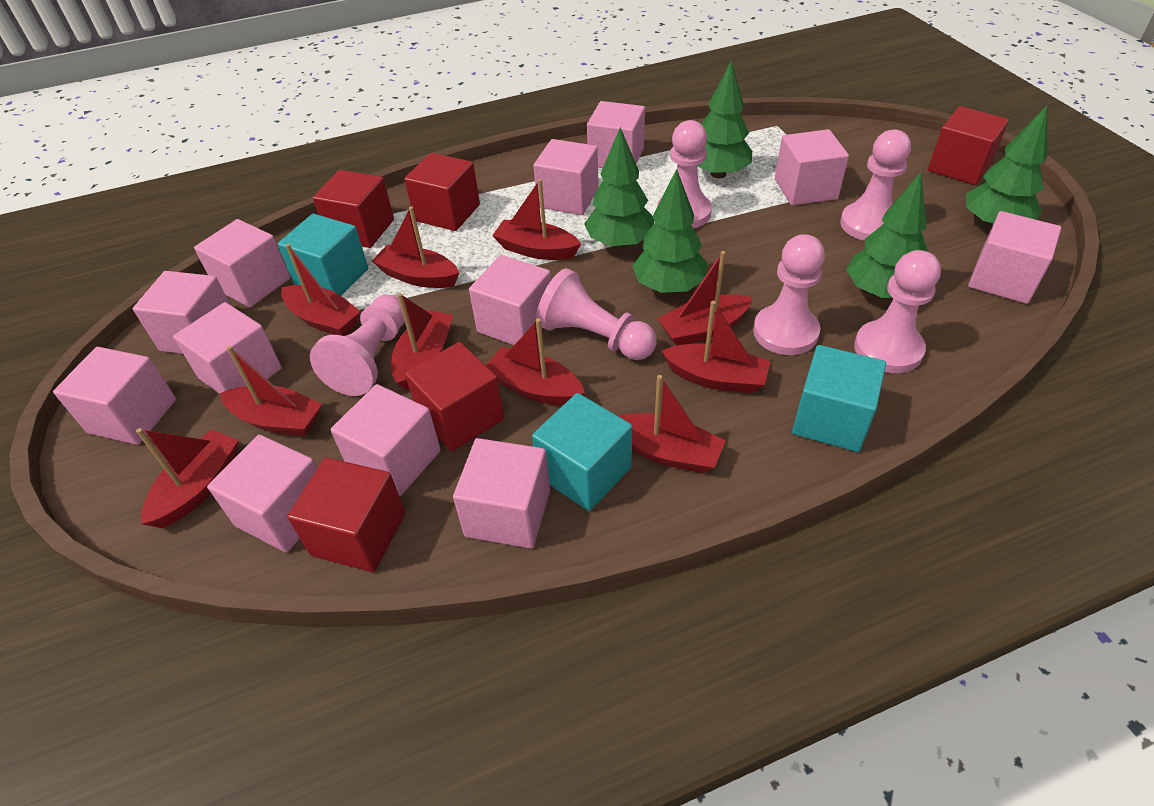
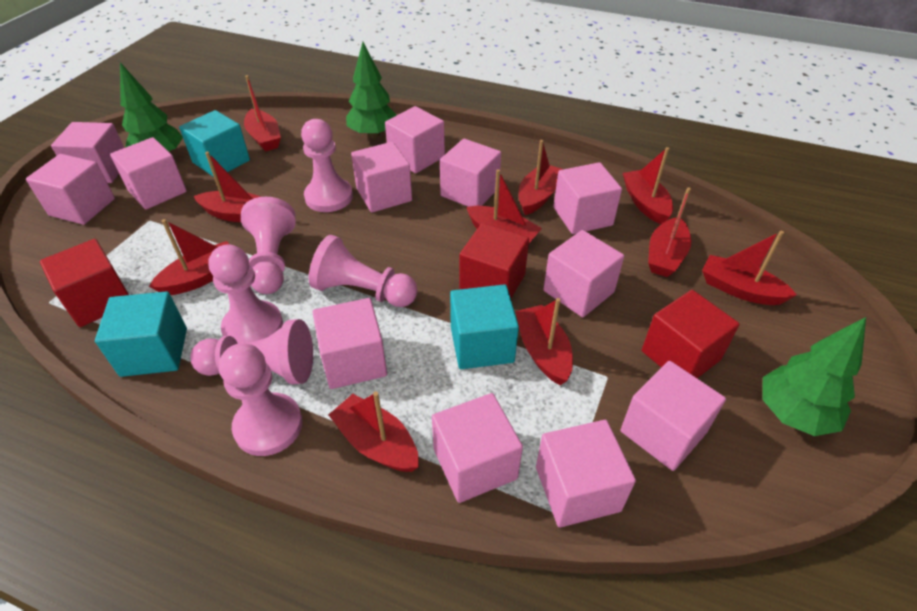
green tree: 5 -> 3
red cube: 5 -> 3

